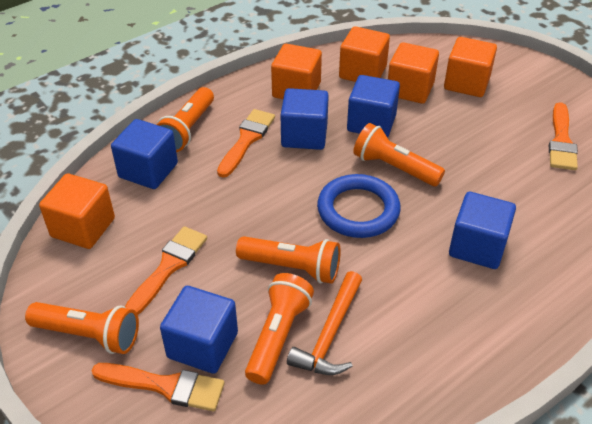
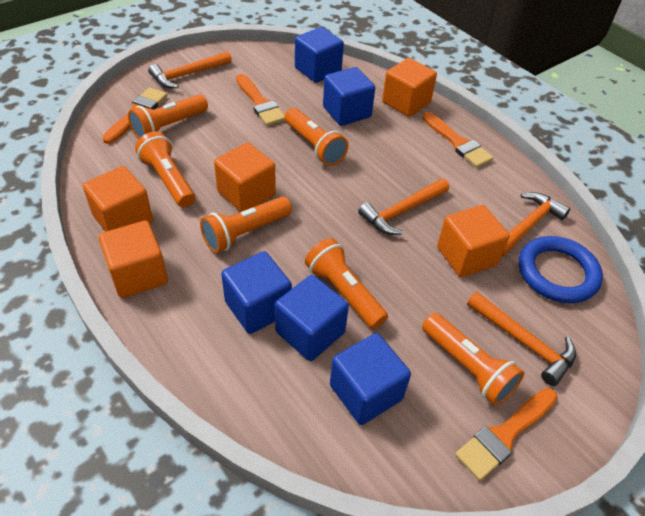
orange flashlight: 5 -> 6
orange hammer: 1 -> 4

